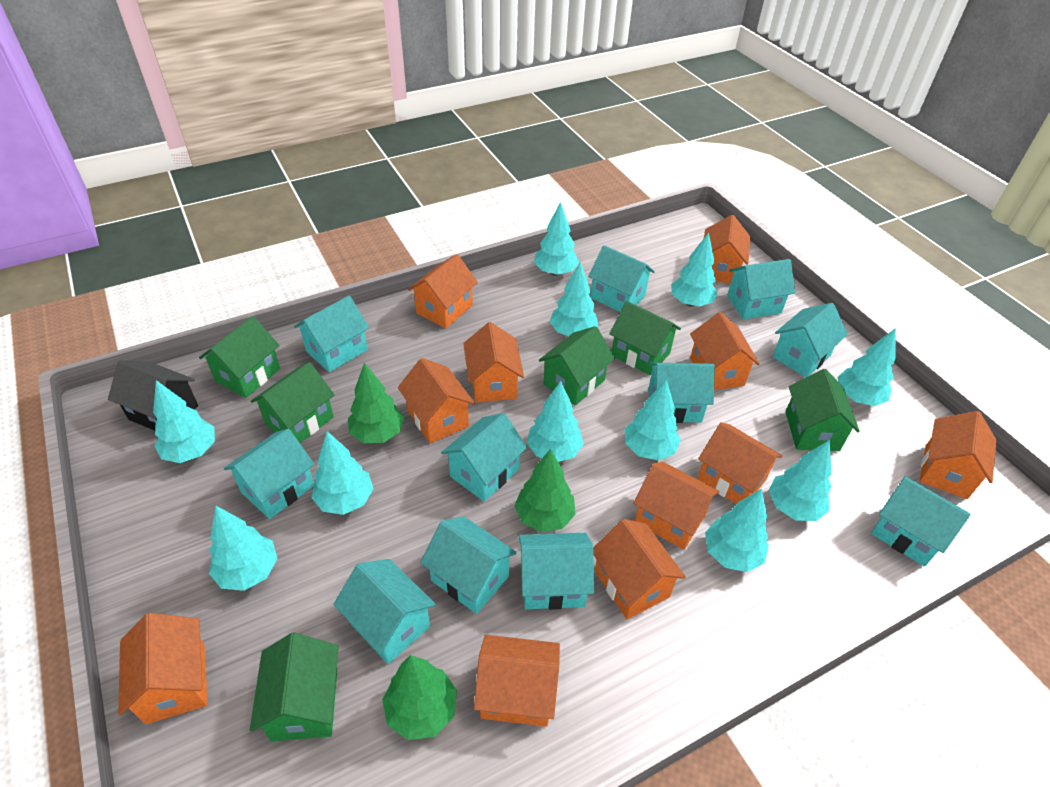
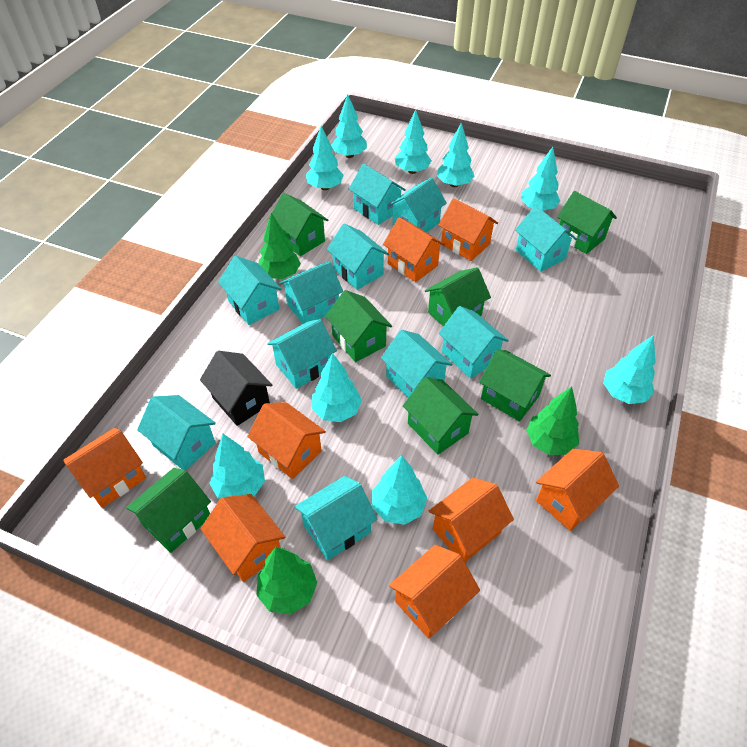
green house: 6 -> 7
orange house: 11 -> 8
turquoise tree: 11 -> 9

